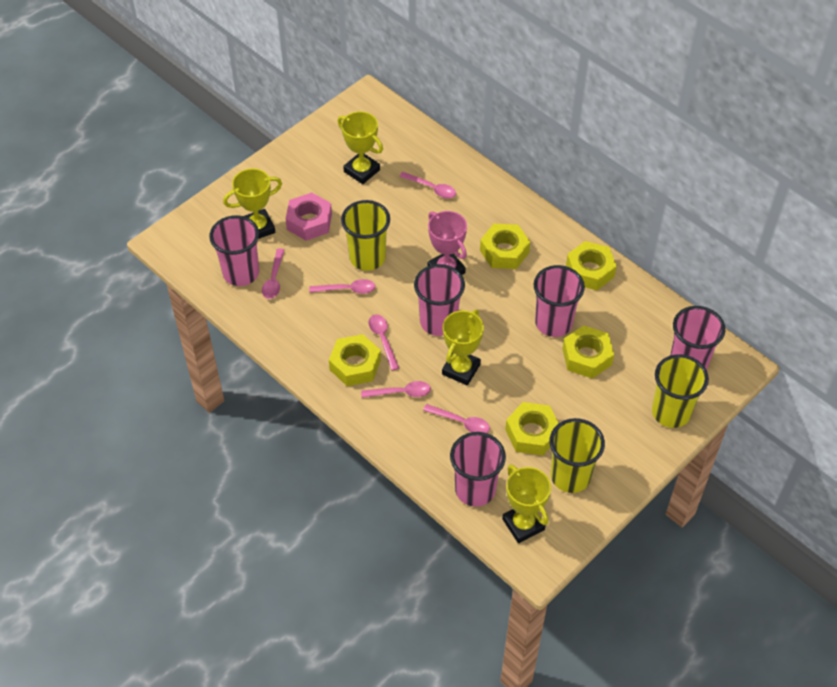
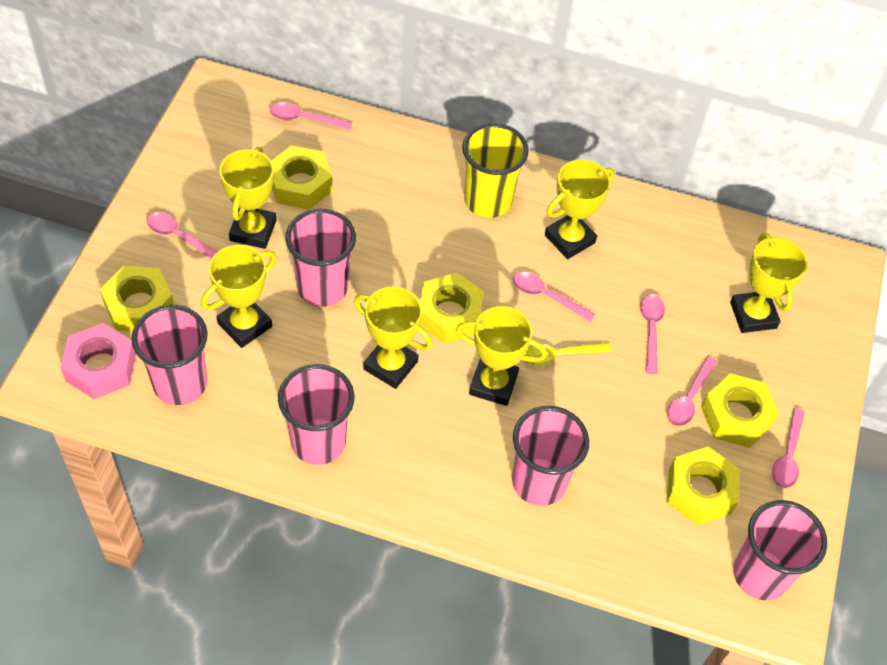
pink trophy: 1 -> 0
yellow cup: 3 -> 1
yellow spoon: 0 -> 1
yellow trophy: 4 -> 6

